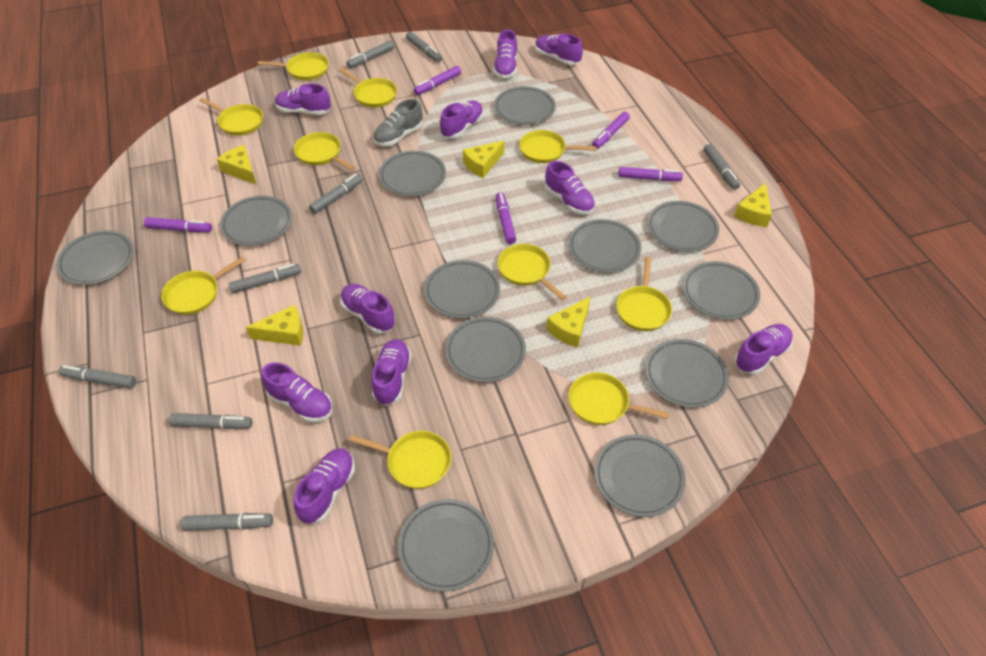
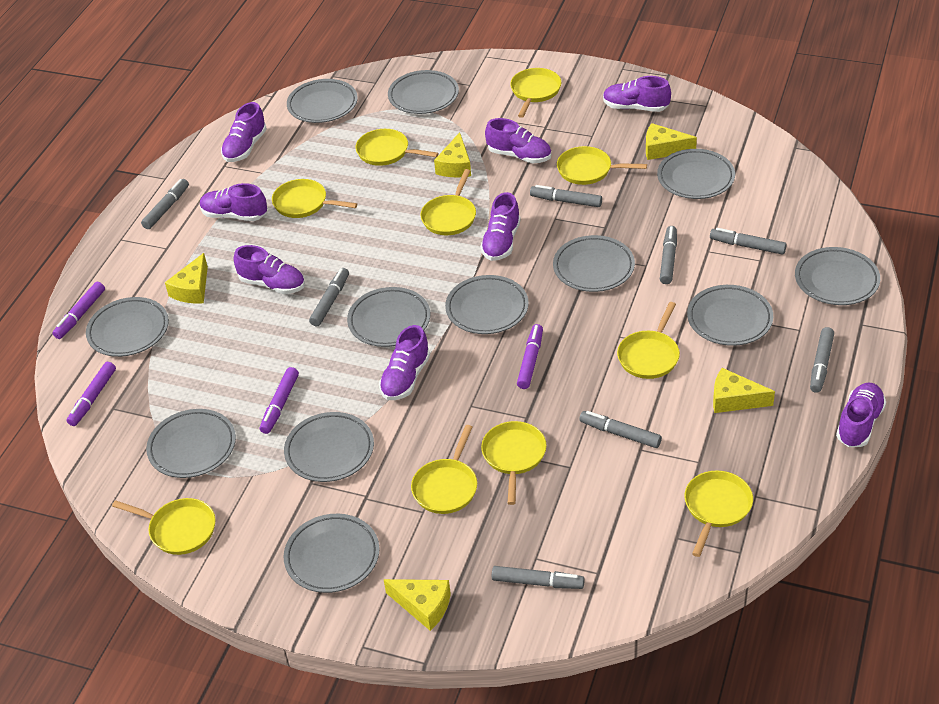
grey shoe: 1 -> 0
purple marker: 5 -> 4
purple shoe: 10 -> 8

